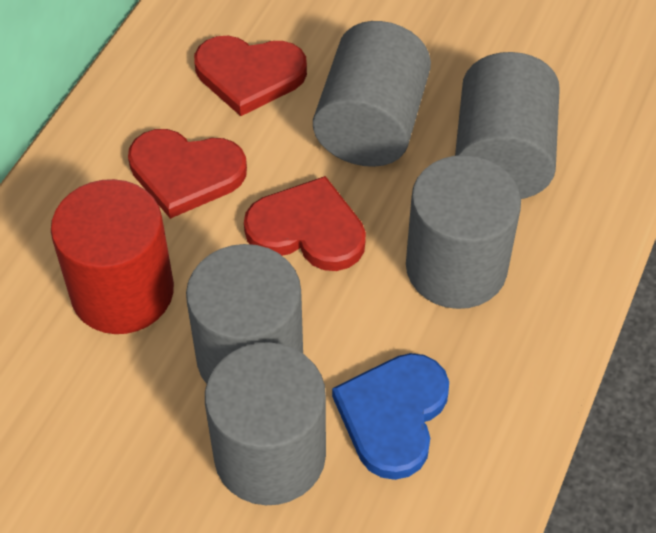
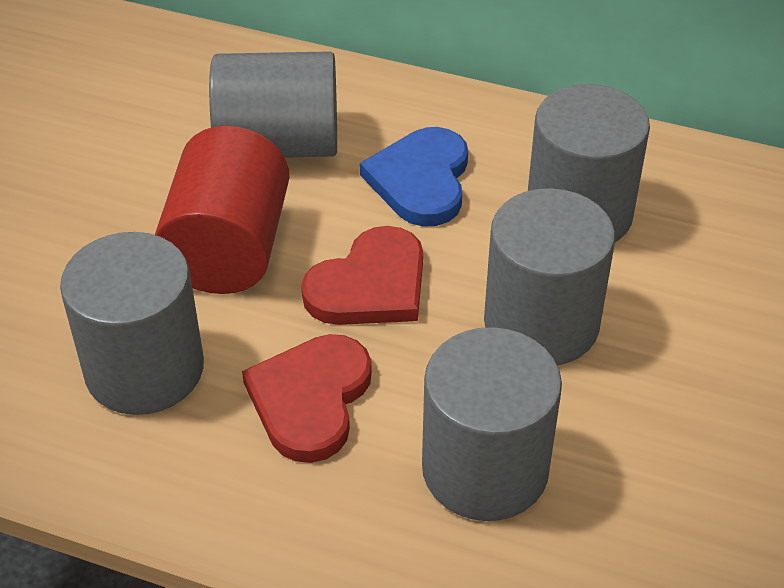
red heart: 3 -> 2

